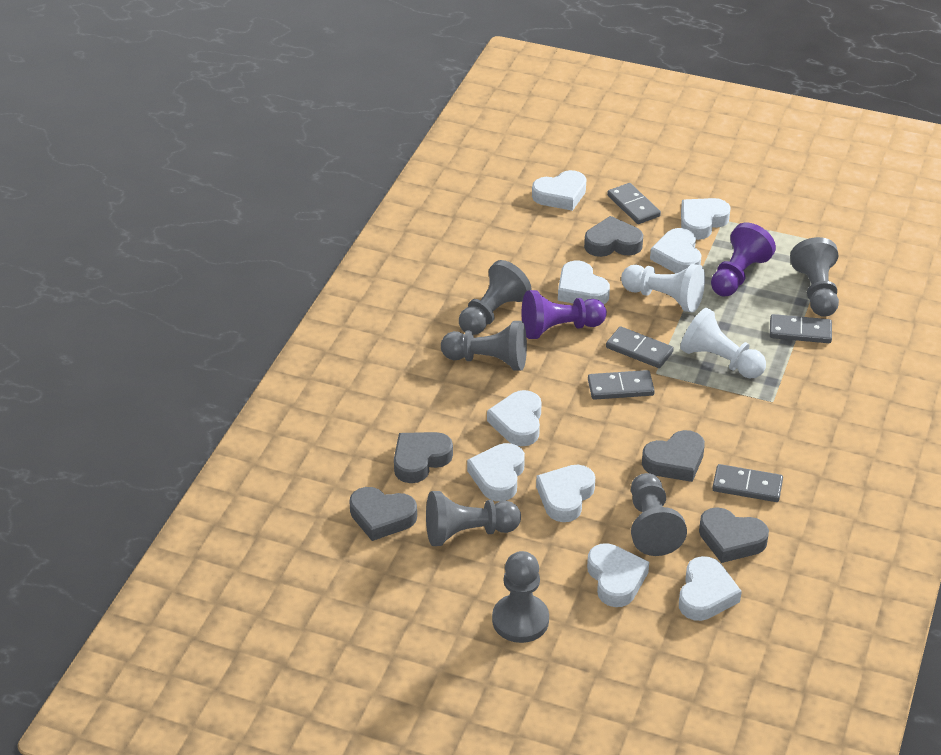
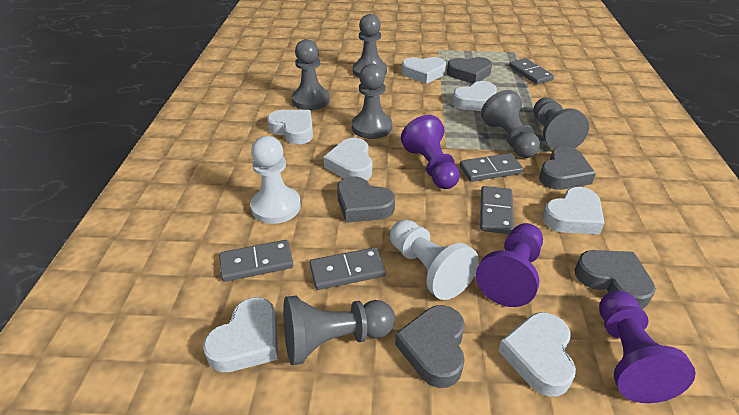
purple pawn: 2 -> 3
white heart: 9 -> 7

